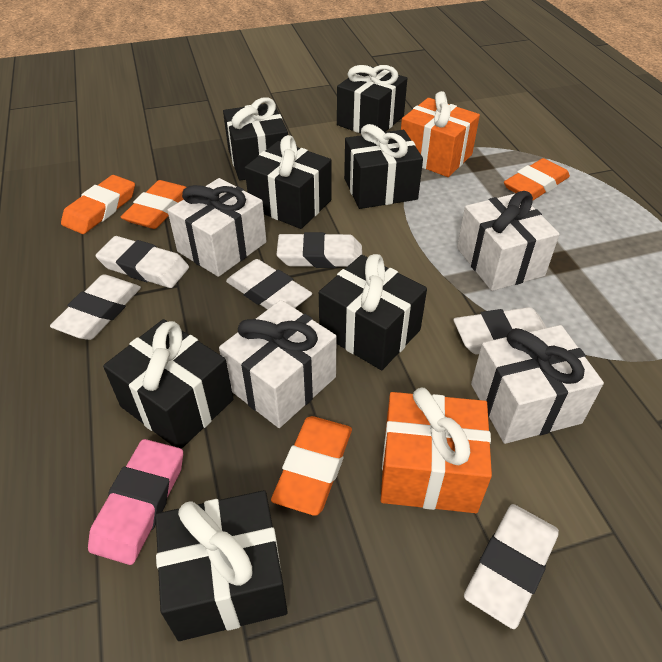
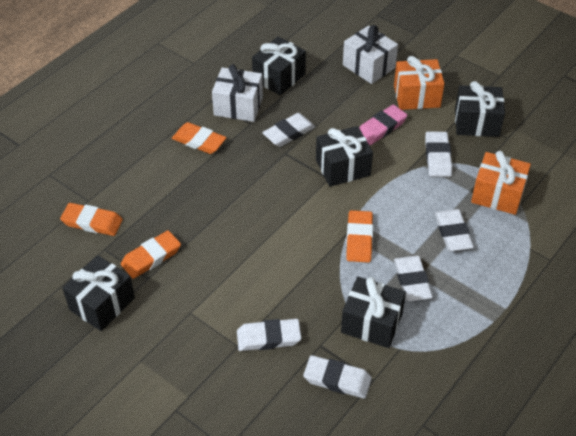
black gift: 7 -> 5
white gift: 4 -> 2

